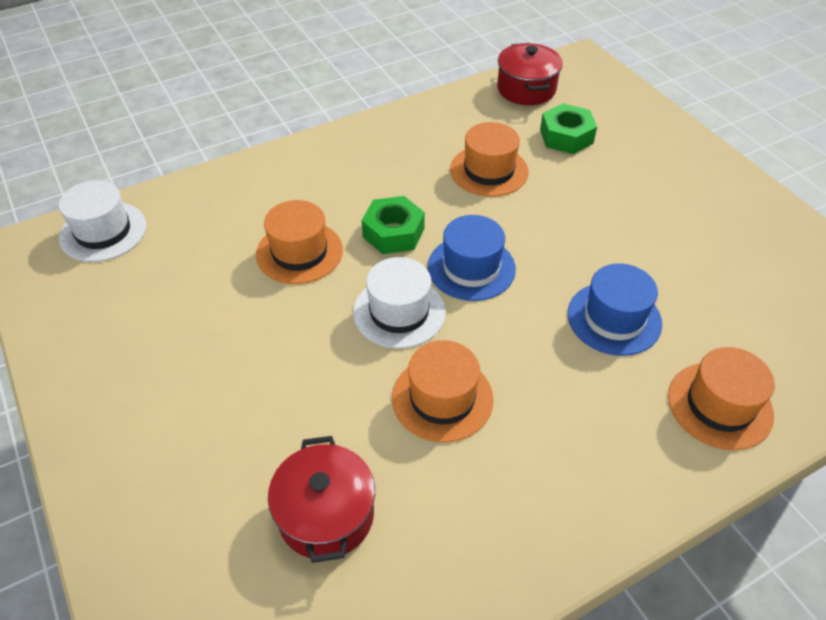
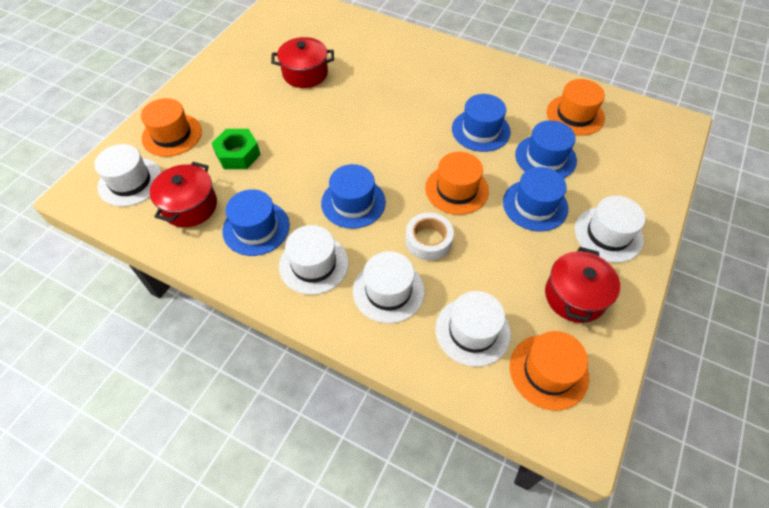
blue hat: 2 -> 5
green nut: 2 -> 1
red pot: 2 -> 3
white hat: 2 -> 5
white tape: 0 -> 1

